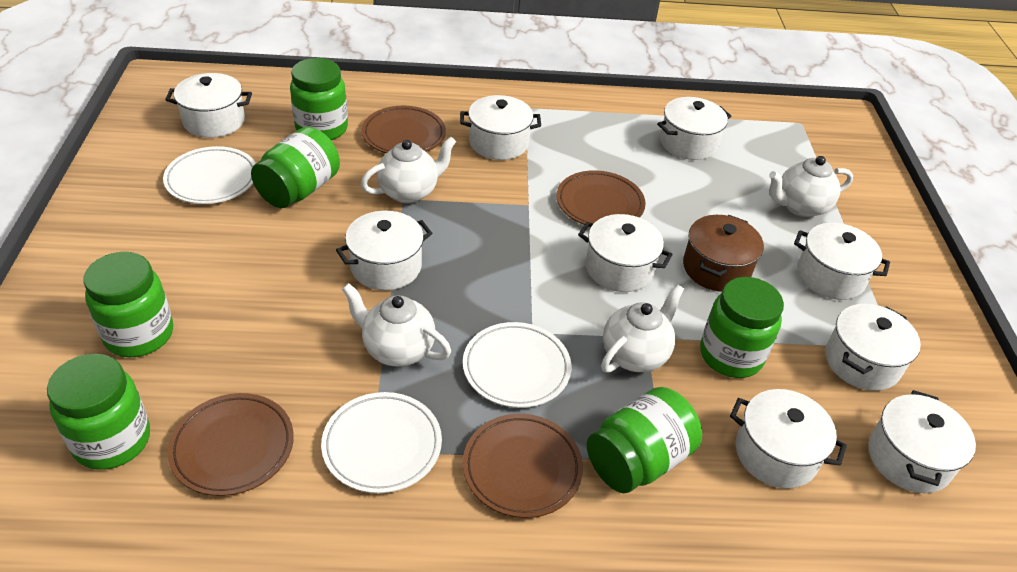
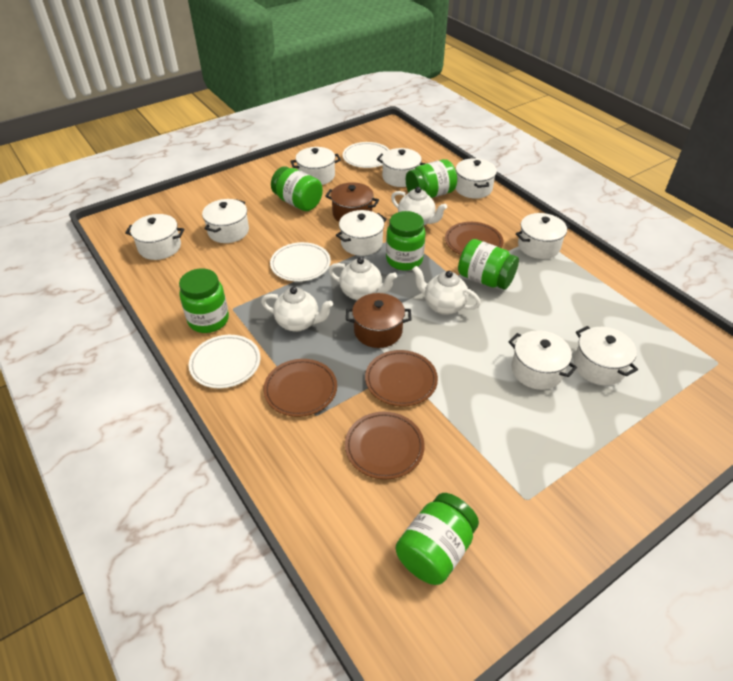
brown pot: 1 -> 2

